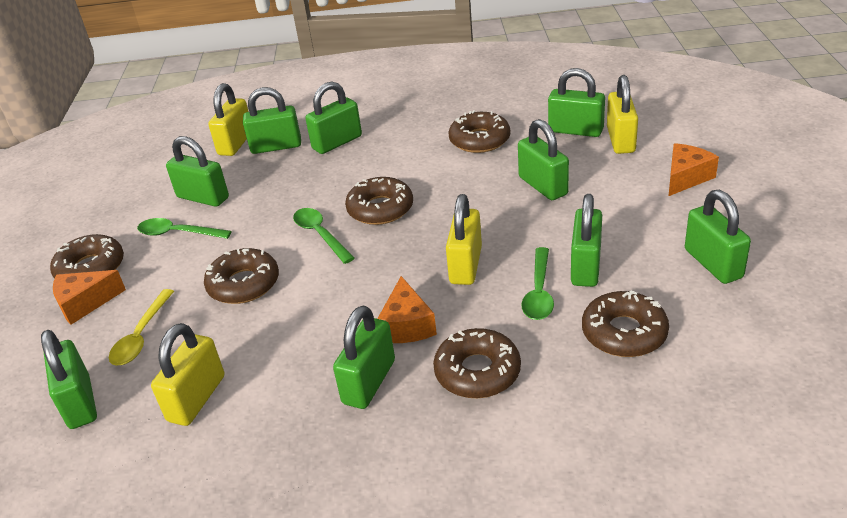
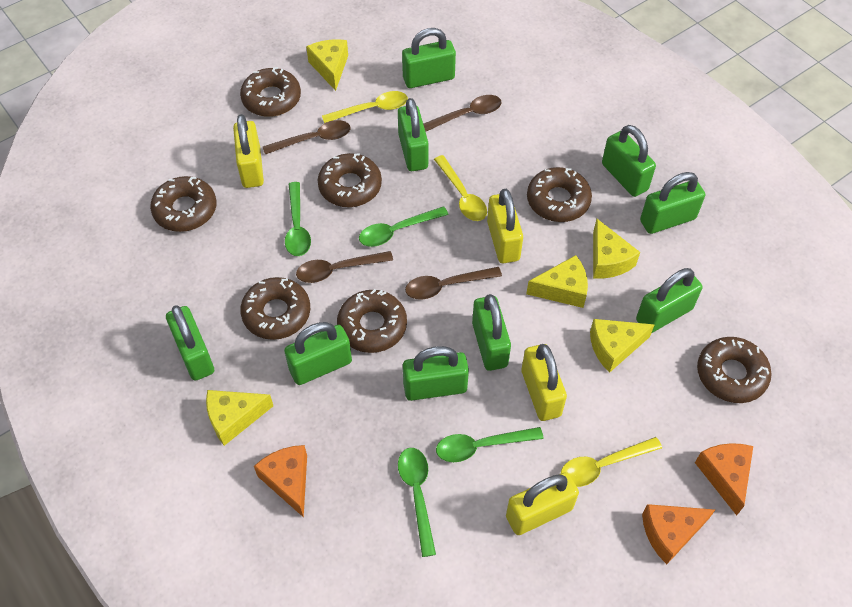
brown donut: 6 -> 7
brown spoon: 0 -> 4
green spoon: 3 -> 4
yellow cheese: 0 -> 5
yellow spoon: 1 -> 3

